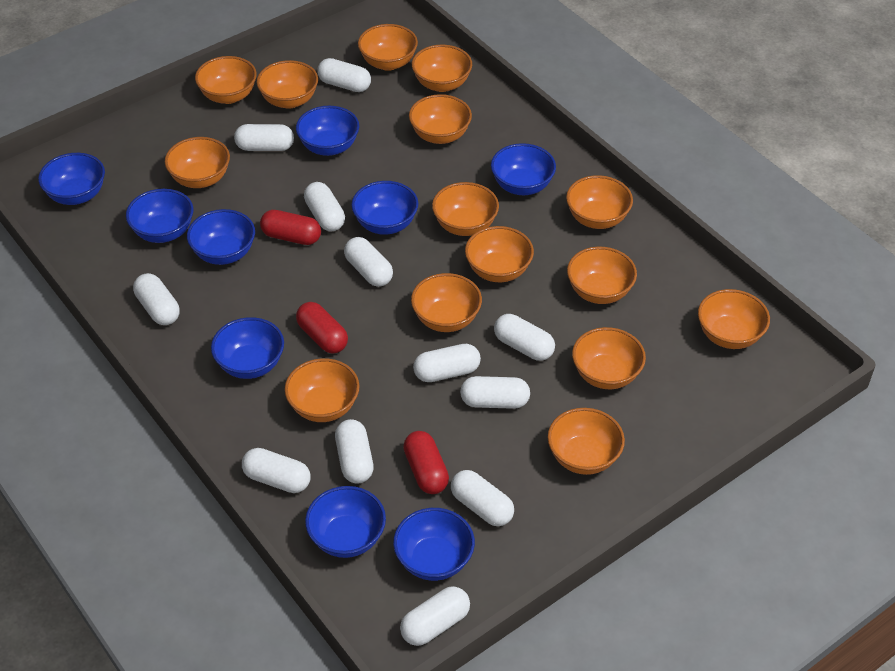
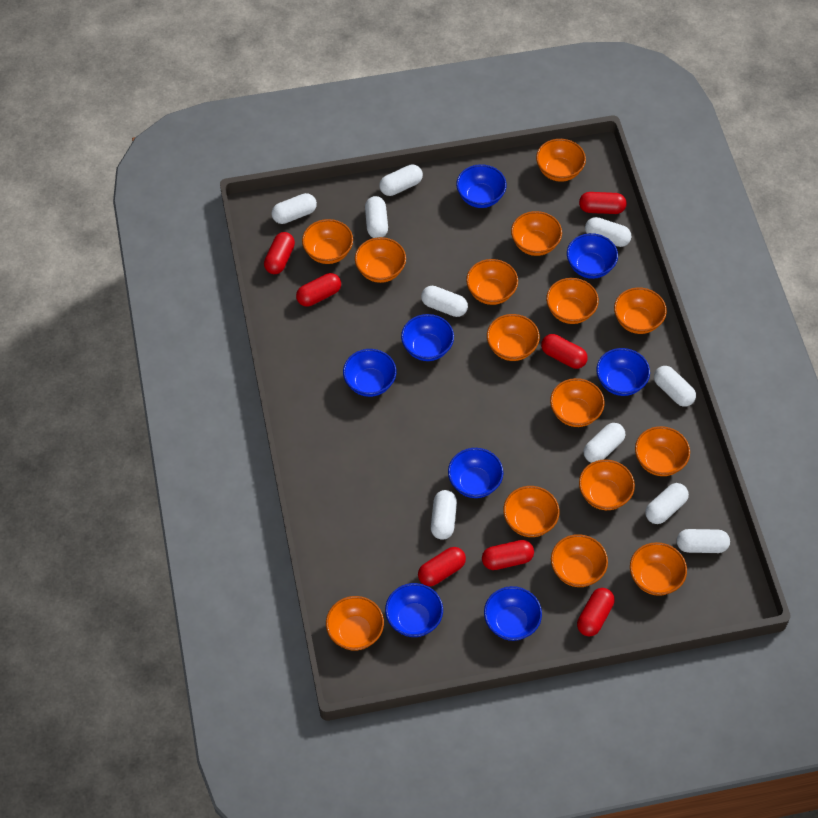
blue bowl: 9 -> 8
red capsule: 3 -> 7
white capsule: 12 -> 10

